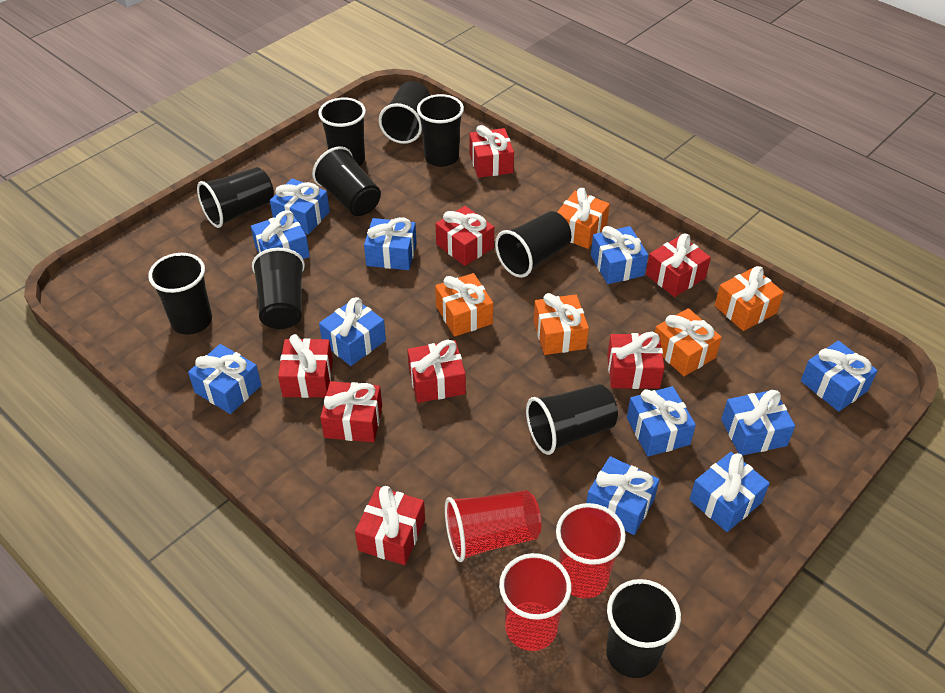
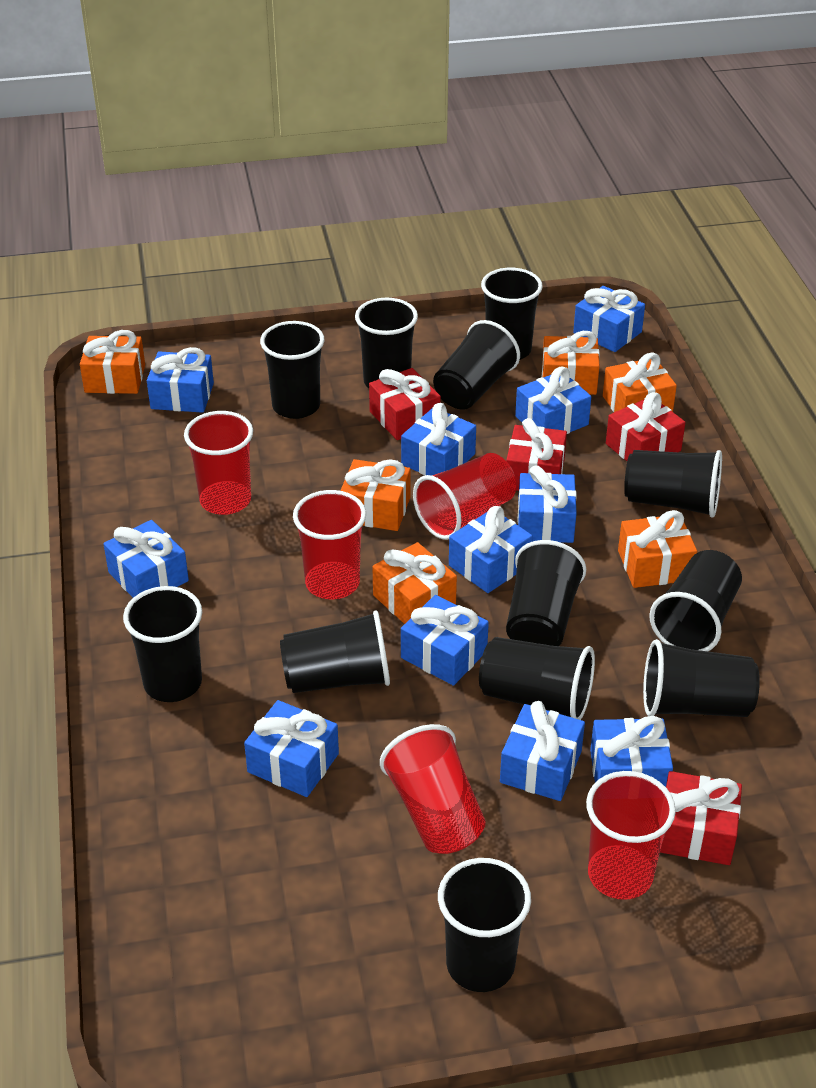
black cup: 10 -> 12
orange gift: 5 -> 6
red cup: 3 -> 5
red gift: 8 -> 4

